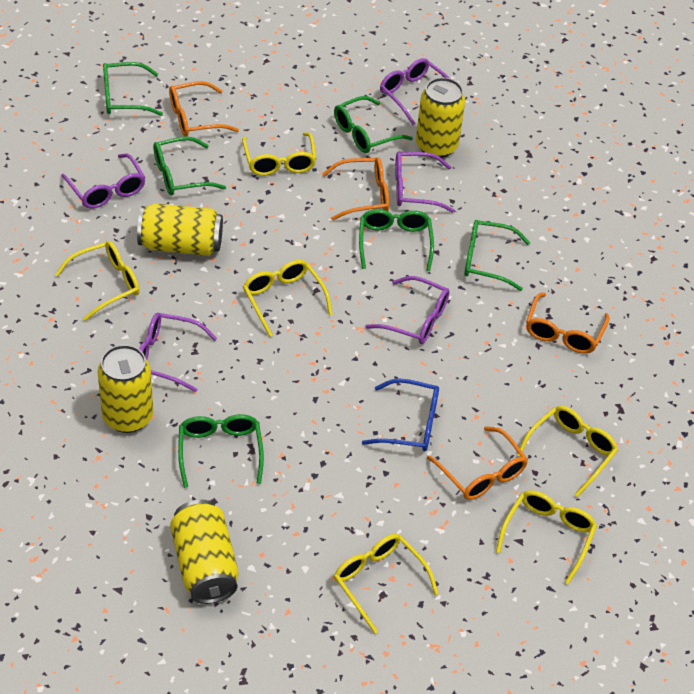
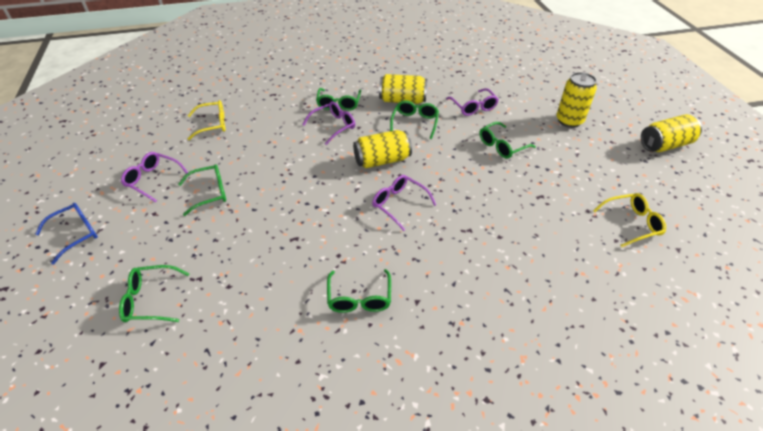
orange glasses: 4 -> 0
purple glasses: 5 -> 4
yellow glasses: 6 -> 2

